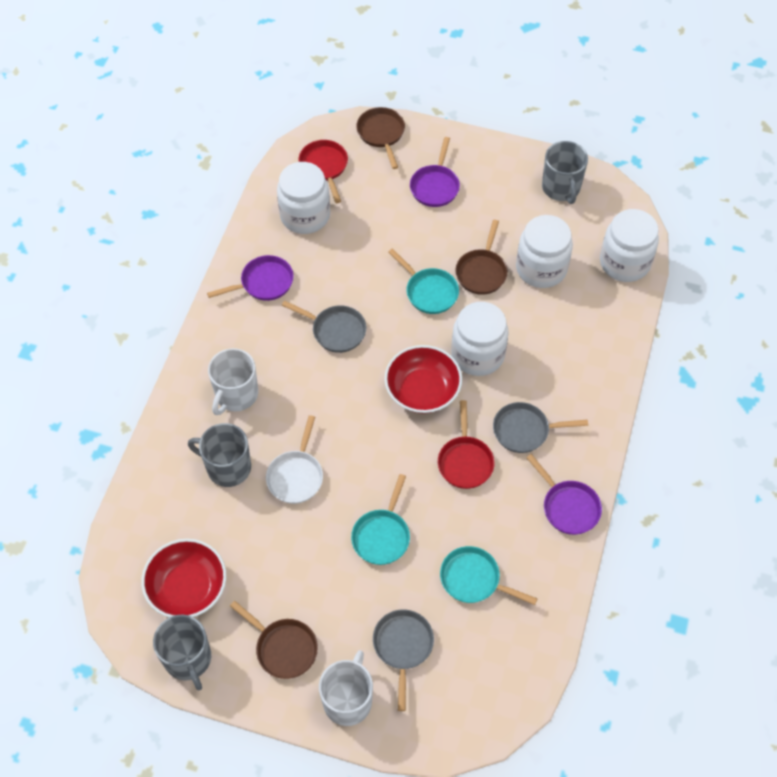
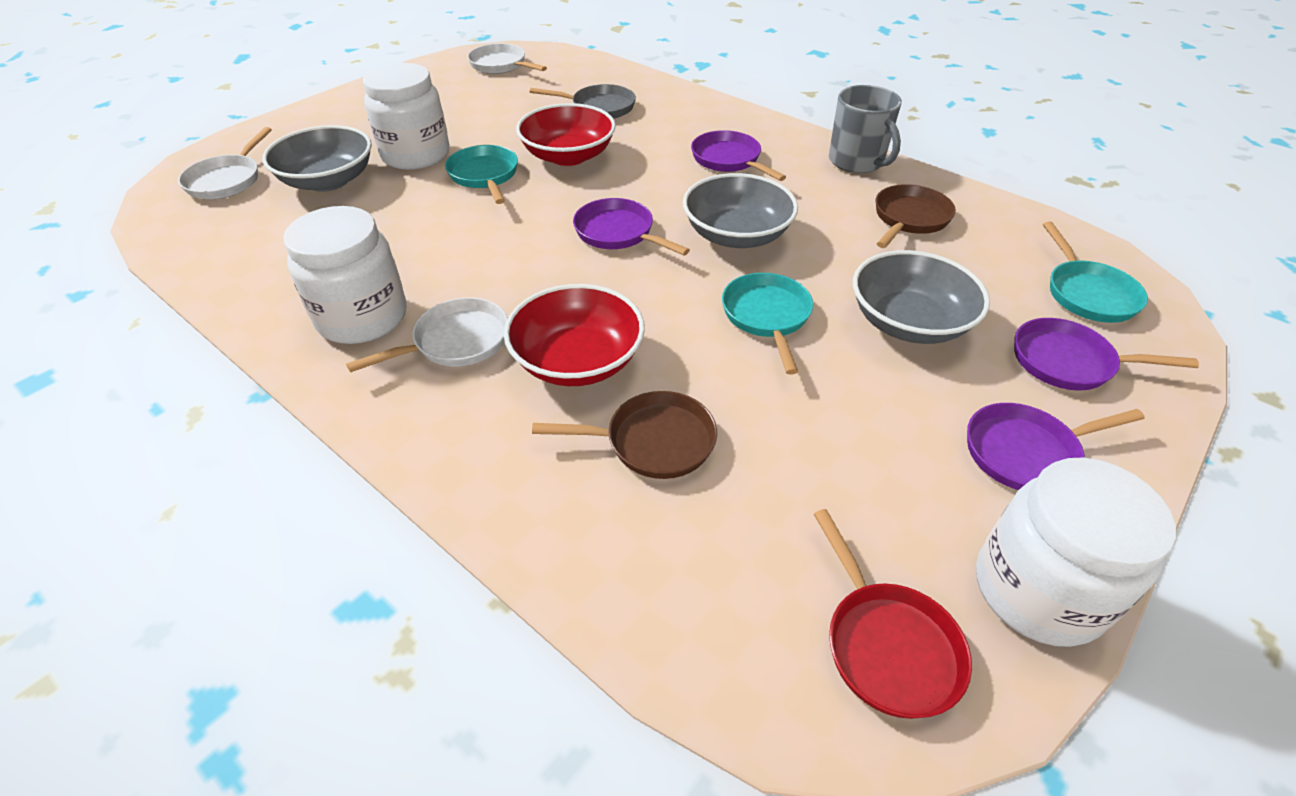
brown pan: 3 -> 2
grey bowl: 0 -> 3
grey mug: 3 -> 1
grey pan: 3 -> 1
purple pan: 3 -> 4
red pan: 2 -> 1
white jar: 4 -> 3
white mug: 2 -> 0
white pan: 1 -> 3

